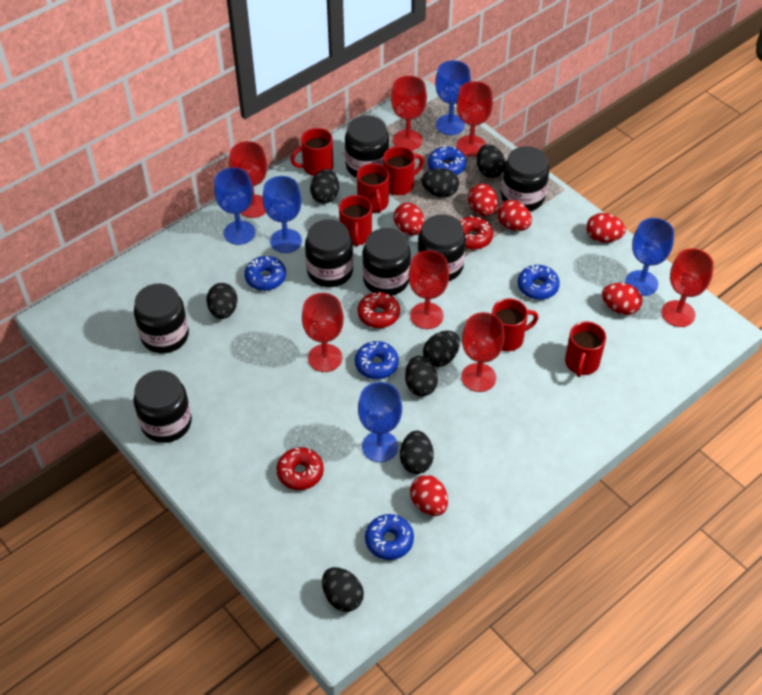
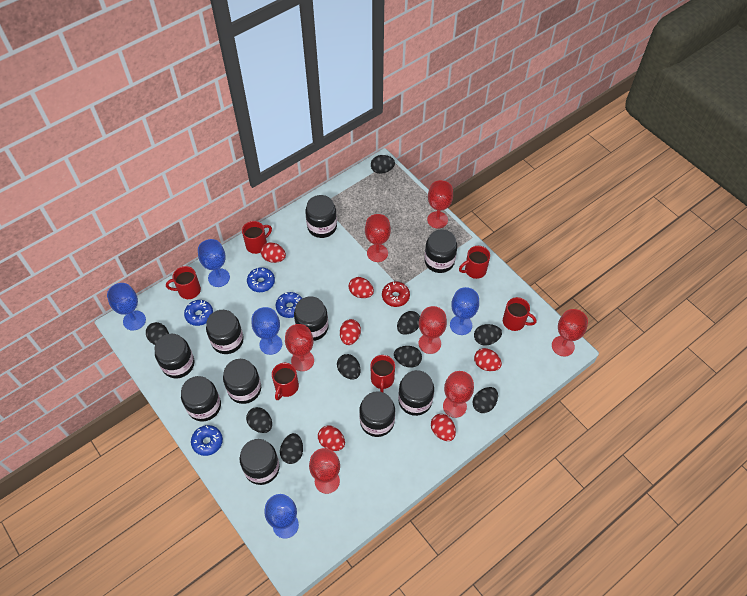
black egg: 8 -> 9
black jar: 7 -> 10
blue donut: 5 -> 4
red donut: 3 -> 1

